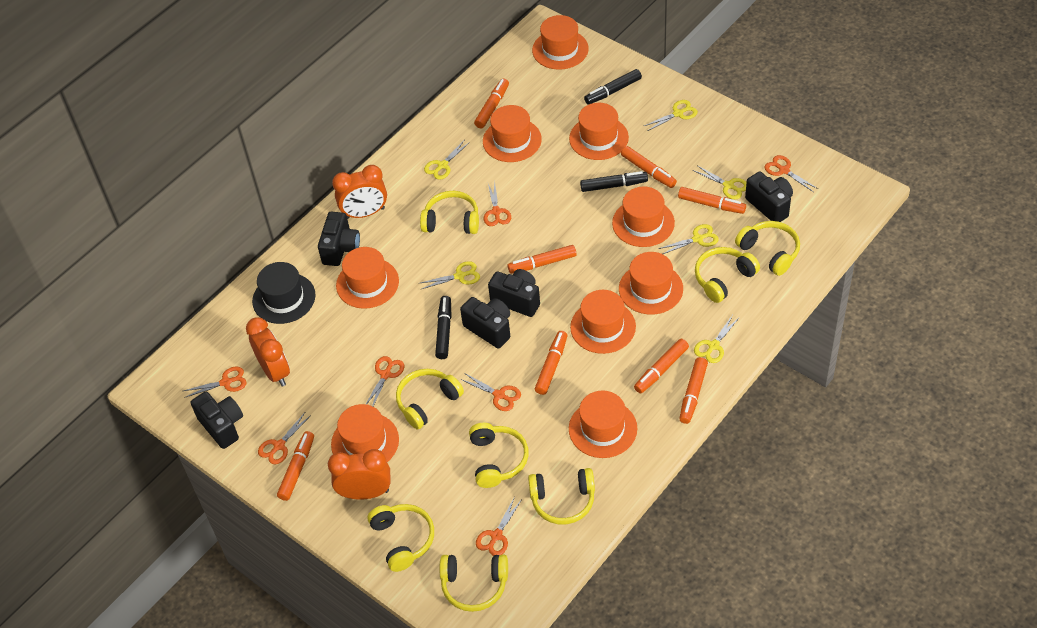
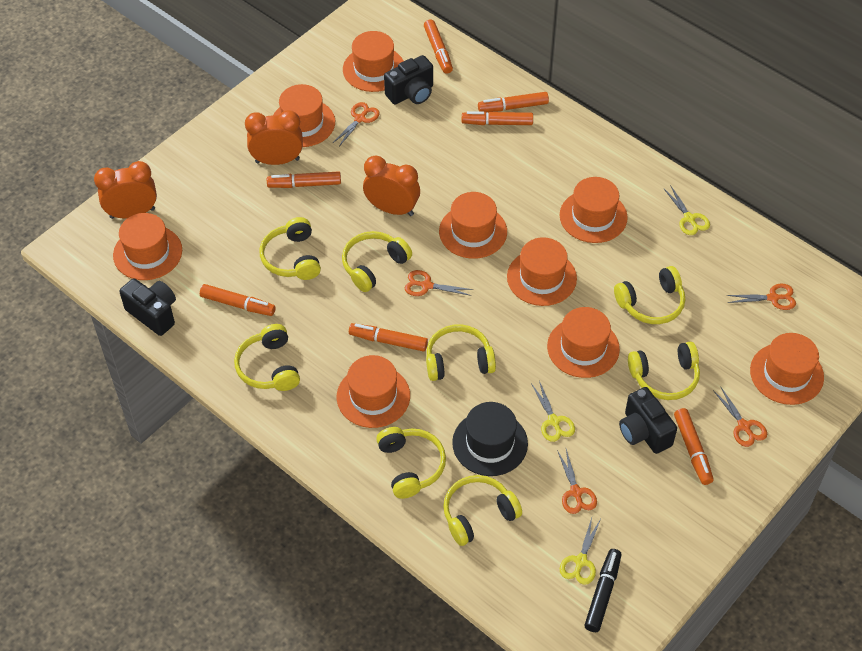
black camera: 5 -> 3
black marker: 3 -> 1
orange marker: 8 -> 7
orange scissors: 7 -> 5
yellow scissors: 6 -> 3

